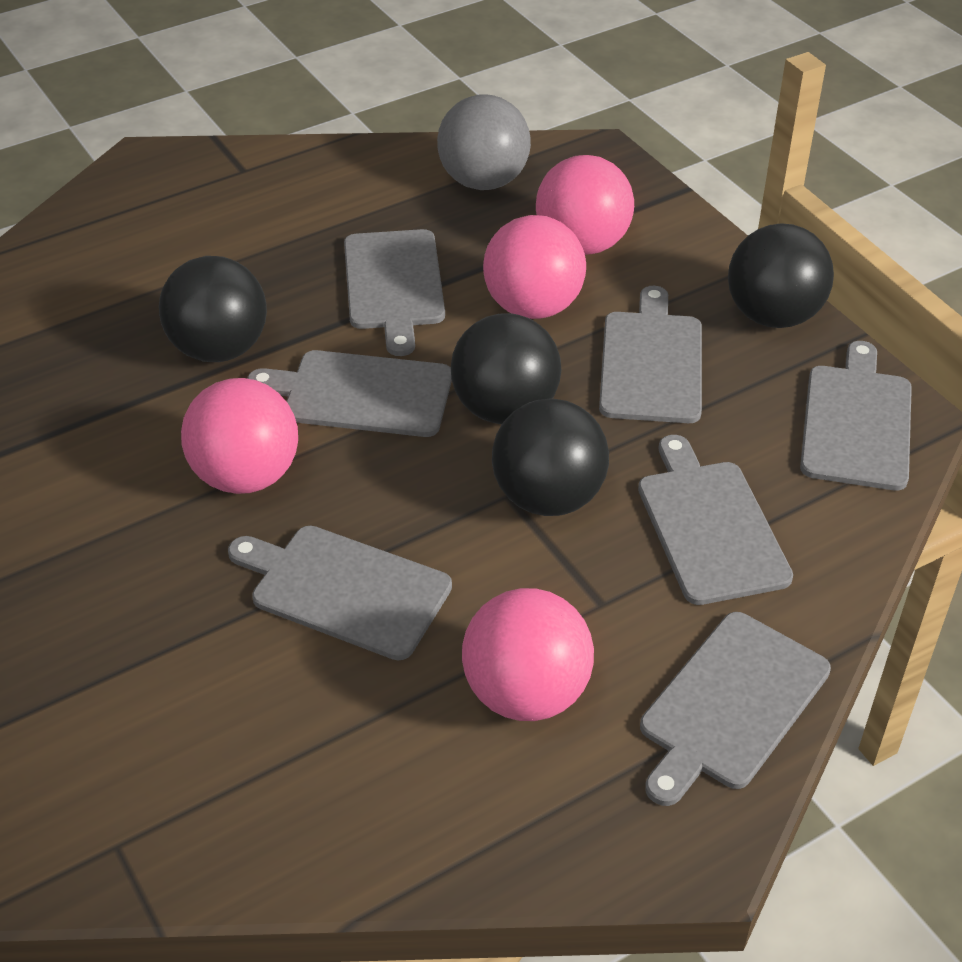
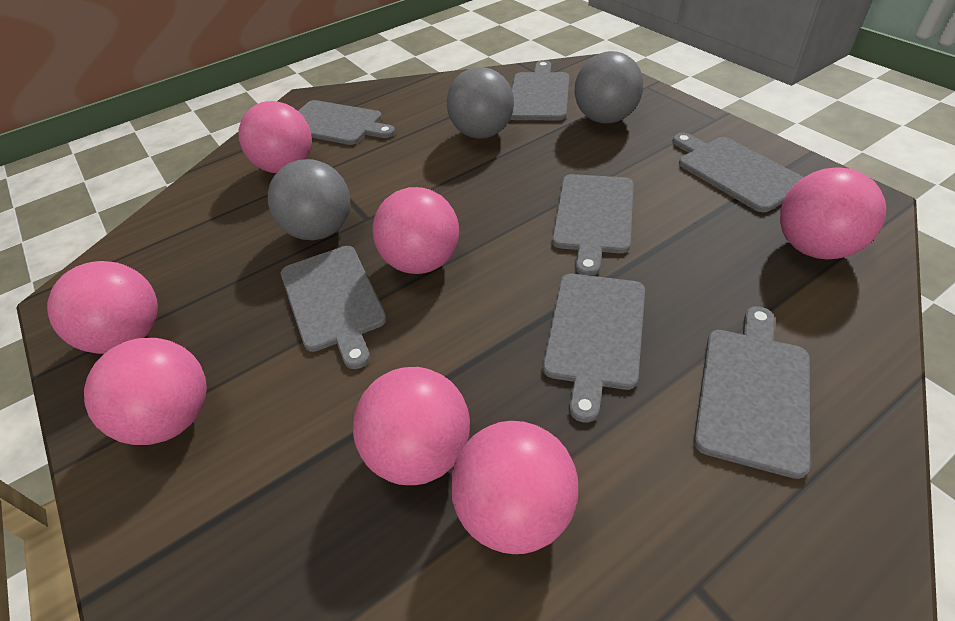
black ball: 4 -> 0
grey ball: 1 -> 3
pink ball: 4 -> 7

